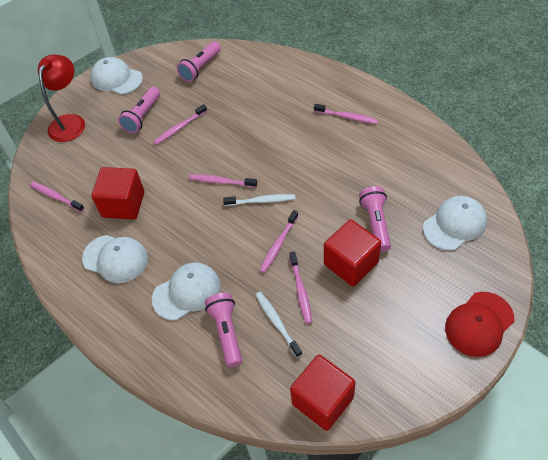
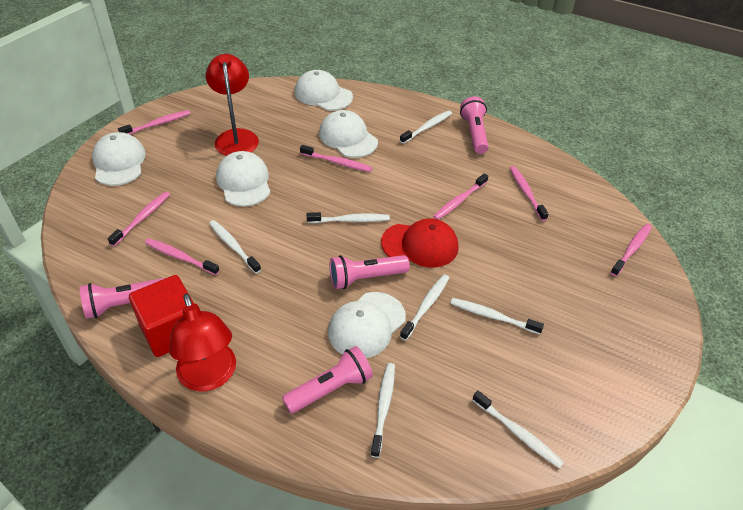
pink toothbrush: 6 -> 7
red cube: 3 -> 1
red lamp: 1 -> 2
white cap: 4 -> 5
white toothbrush: 2 -> 7

